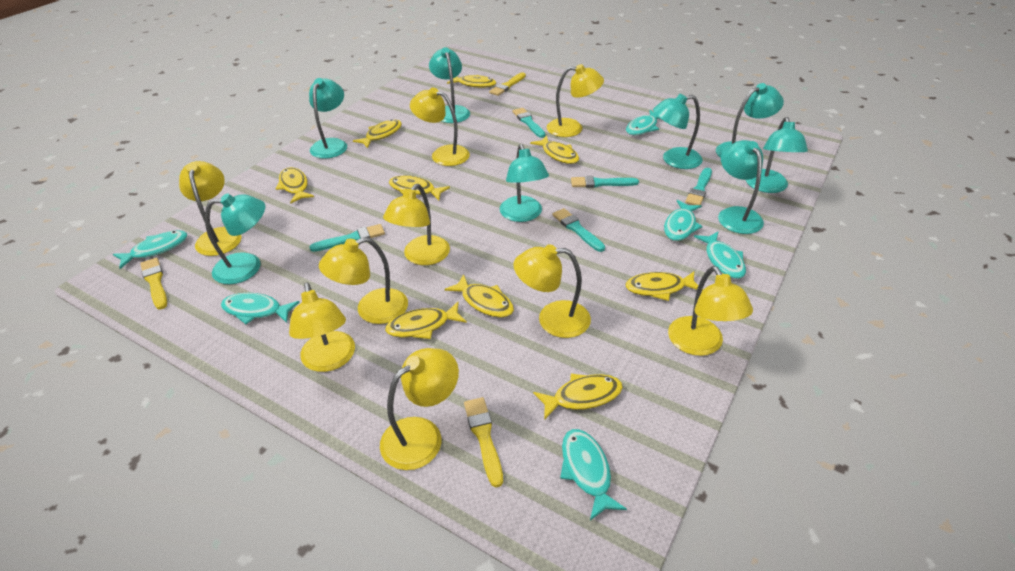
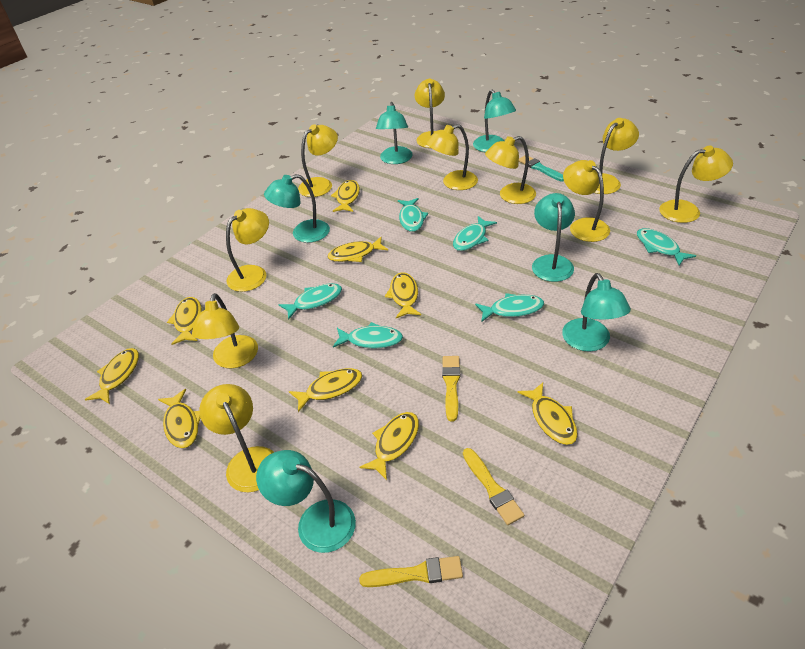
turquoise brush: 5 -> 1
turquoise lamp: 8 -> 6
yellow lamp: 9 -> 10

